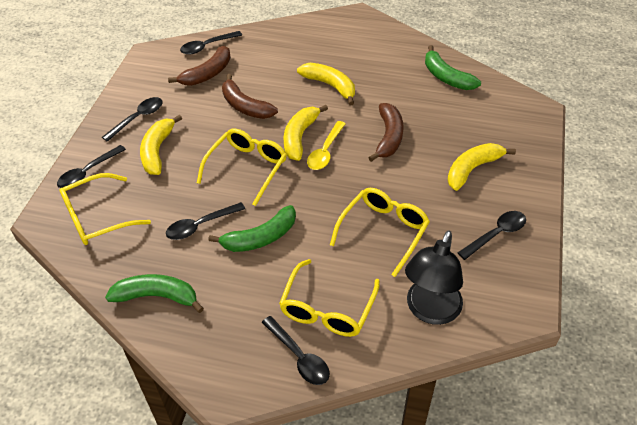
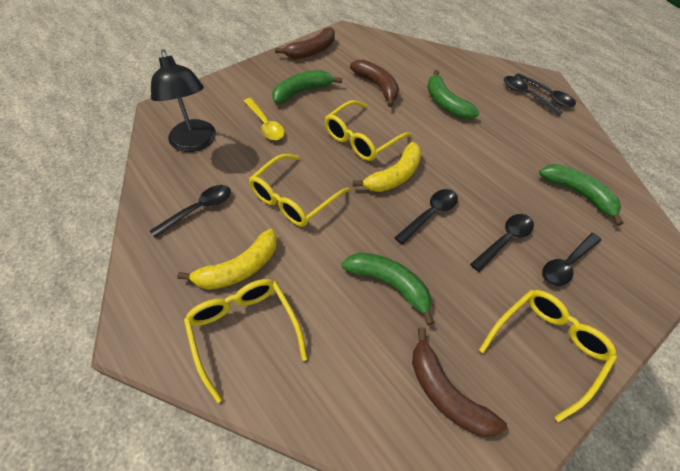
green banana: 3 -> 4
yellow banana: 4 -> 2

